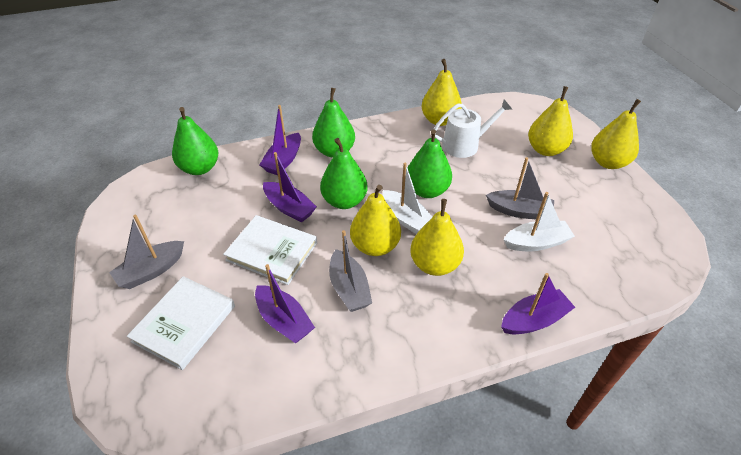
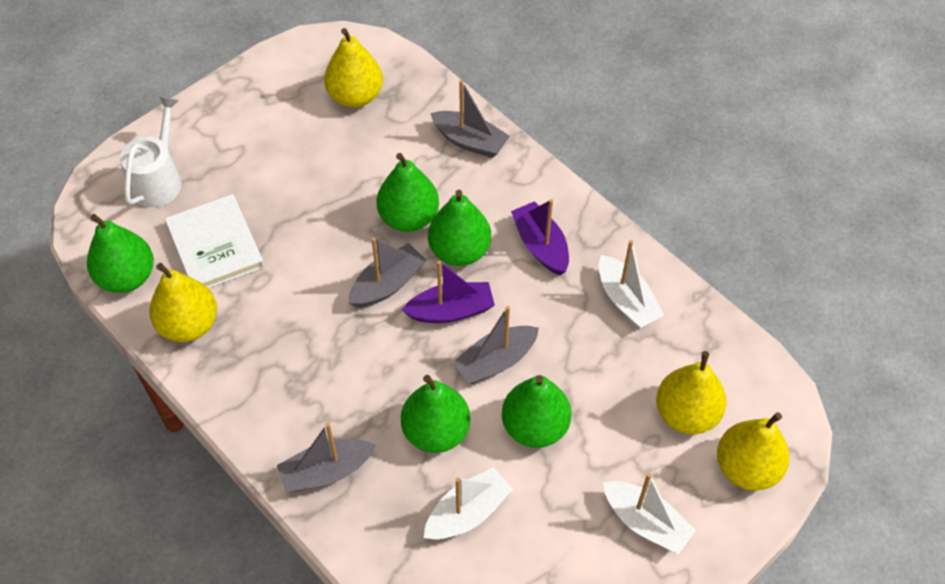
green pear: 4 -> 5
grey boat: 3 -> 4
purple boat: 4 -> 2
white boat: 2 -> 3
white book: 2 -> 1
yellow pear: 5 -> 4

